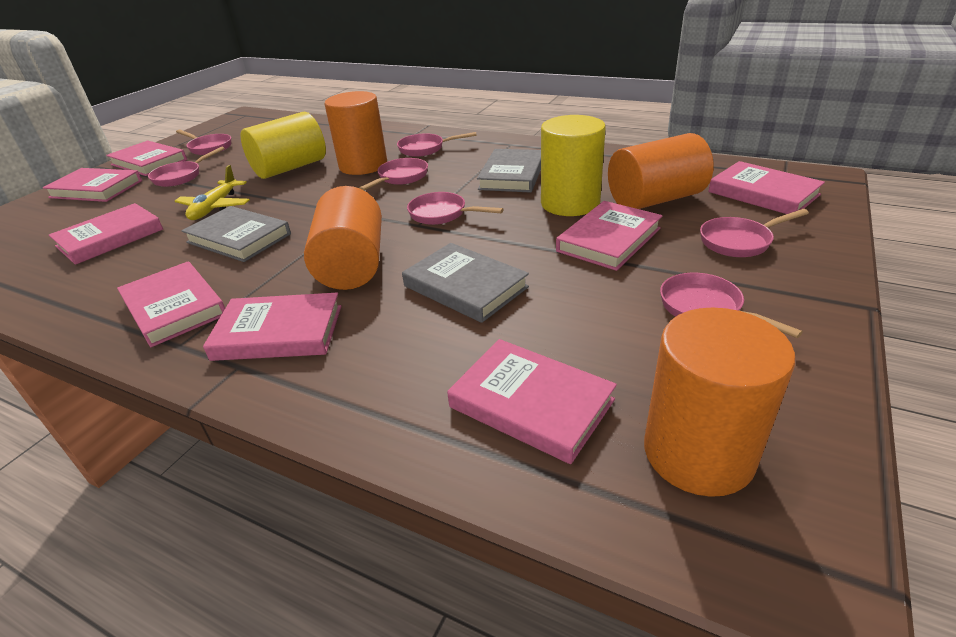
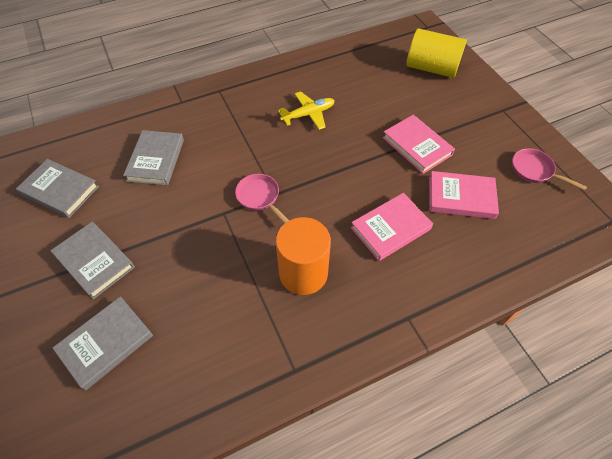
grey book: 3 -> 4
orange cylinder: 4 -> 1
pink book: 8 -> 3
pink pan: 7 -> 2
yellow cylinder: 2 -> 1

